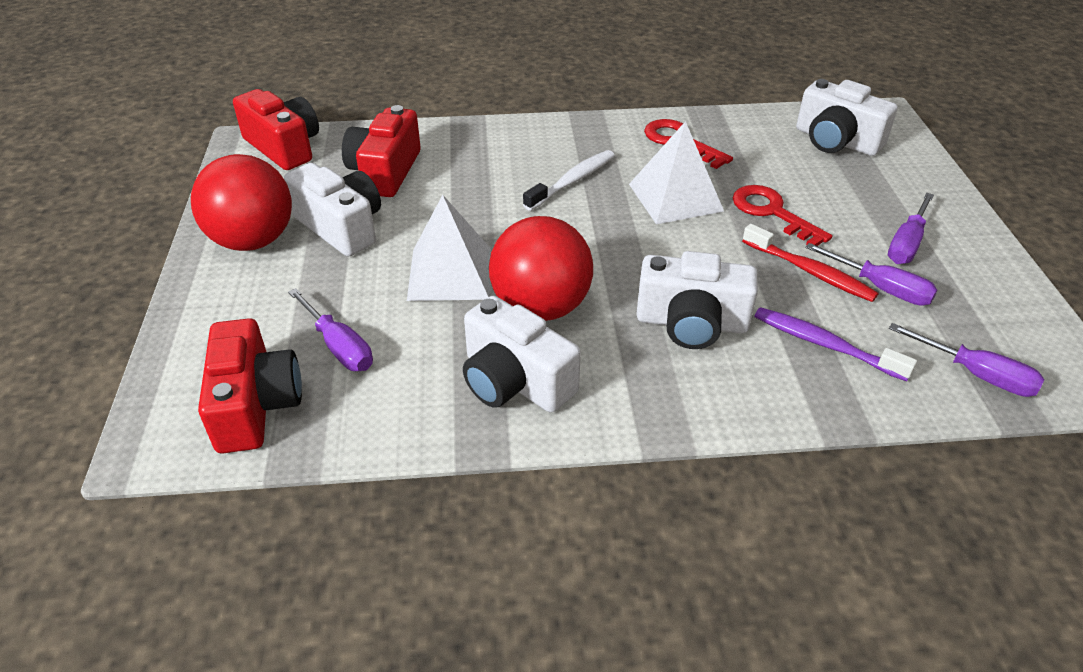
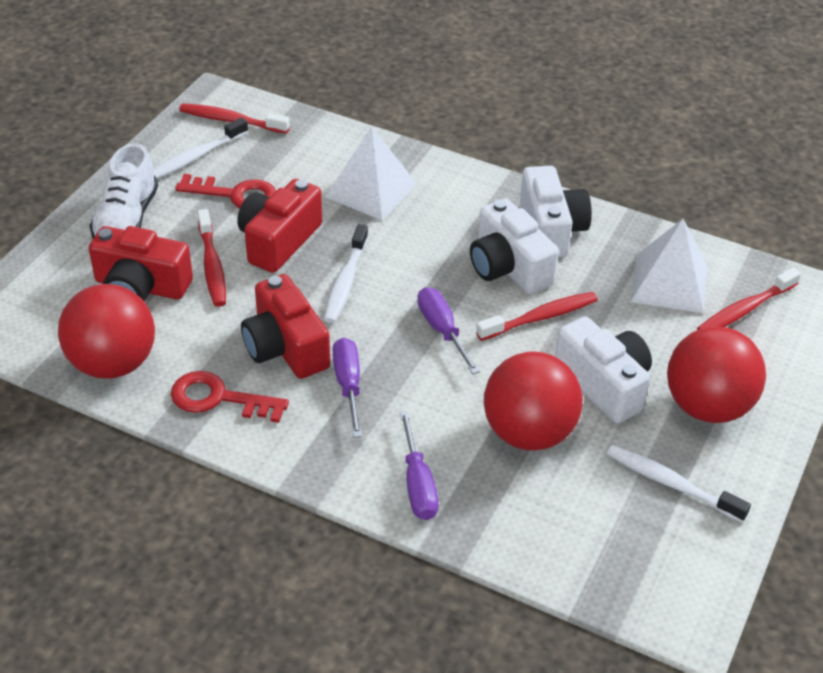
purple screwdriver: 4 -> 3
purple toothbrush: 1 -> 0
red ball: 2 -> 3
red toothbrush: 1 -> 4
white camera: 4 -> 3
white shoe: 0 -> 1
white toothbrush: 1 -> 3

